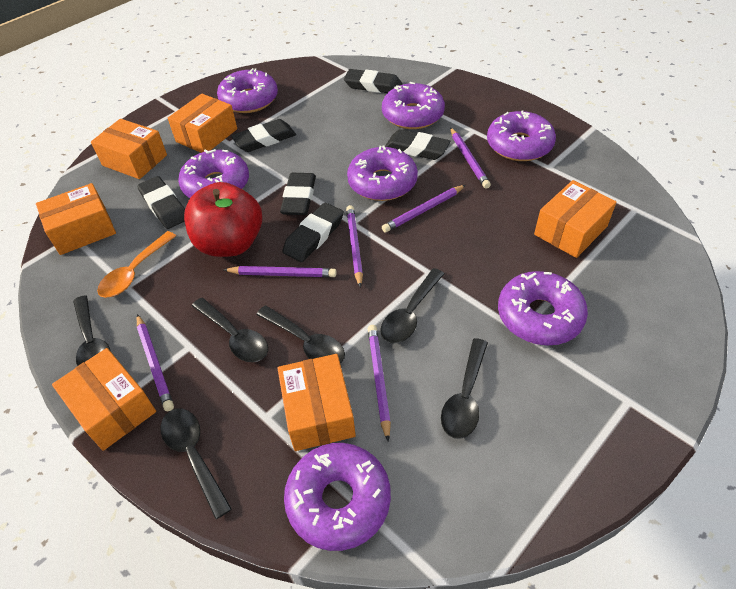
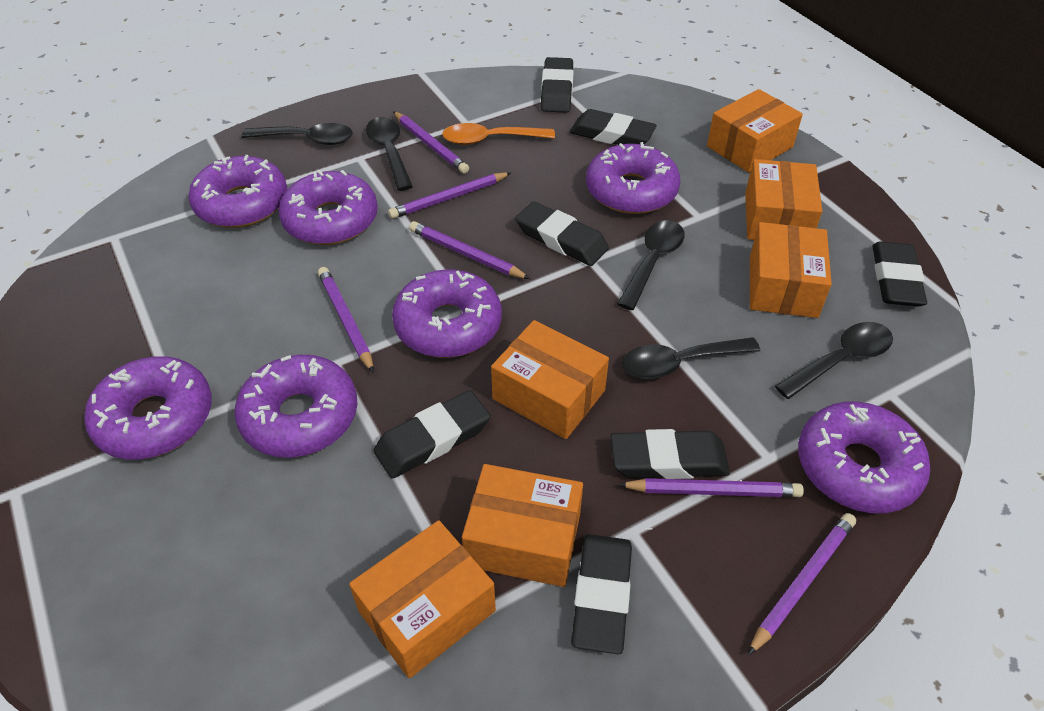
black eraser: 6 -> 7
black spoon: 6 -> 5
red apple: 1 -> 0

